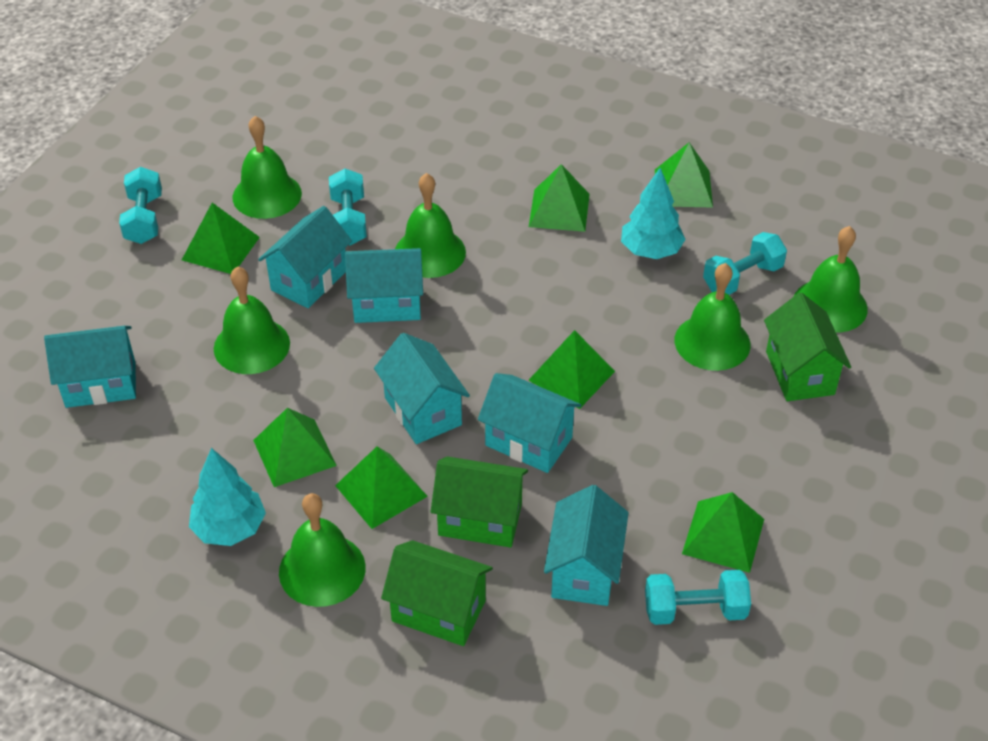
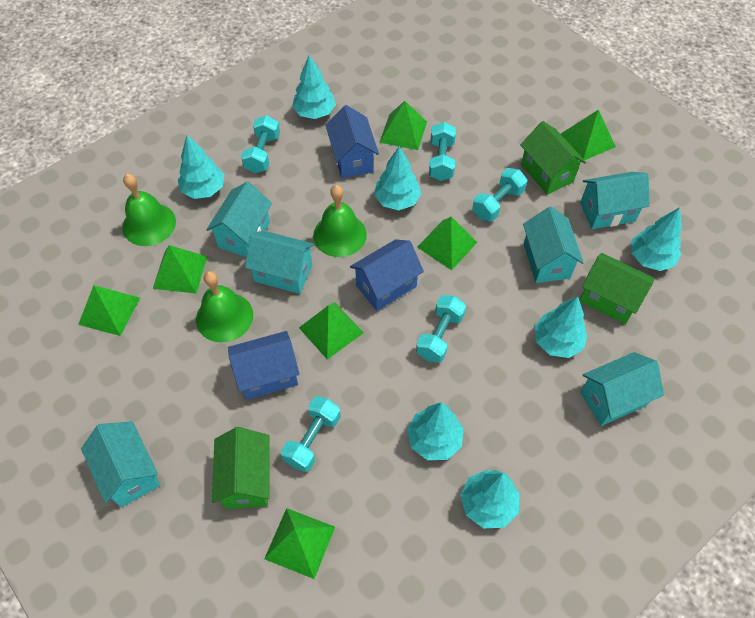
blue house: 0 -> 3
green bell: 6 -> 3
turquoise dumbbell: 4 -> 5
turquoise tree: 2 -> 7

